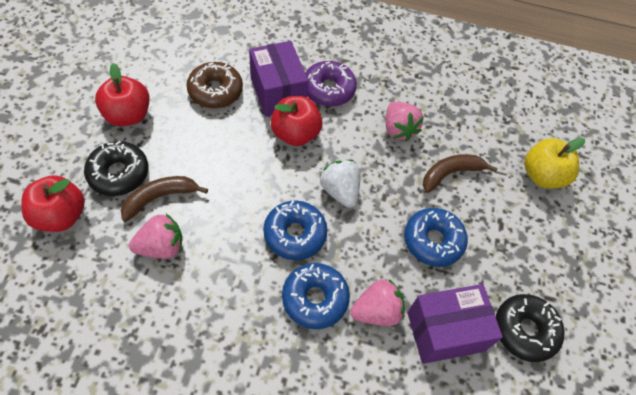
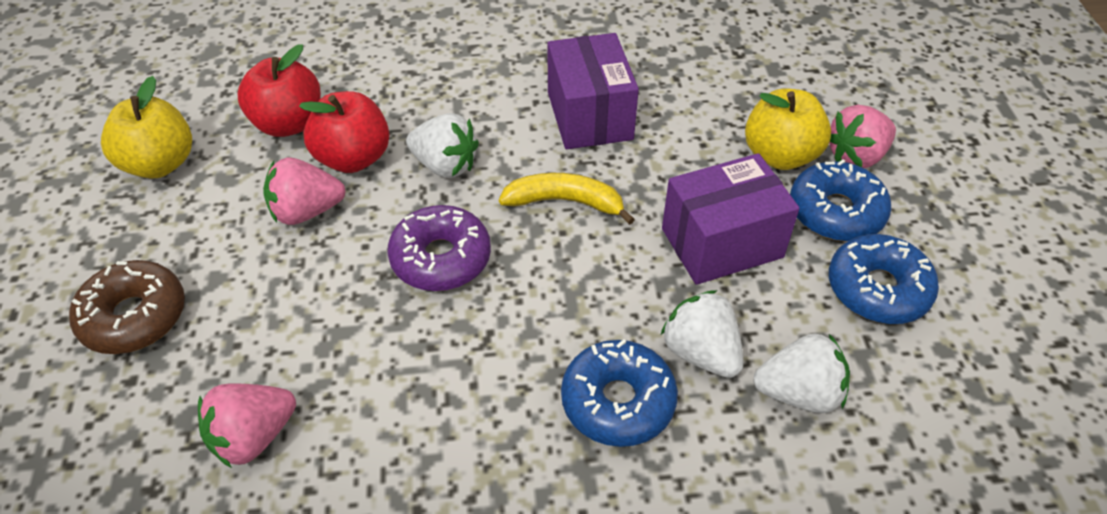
black donut: 2 -> 0
brown banana: 2 -> 0
red apple: 3 -> 2
white strawberry: 1 -> 3
yellow apple: 1 -> 2
yellow banana: 0 -> 1

